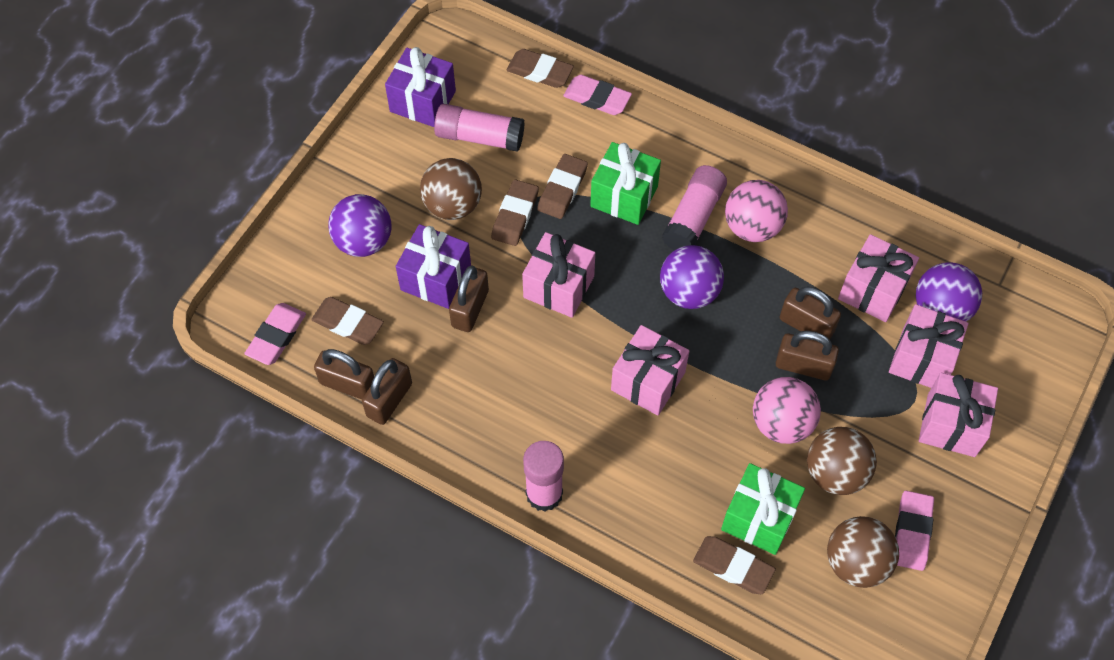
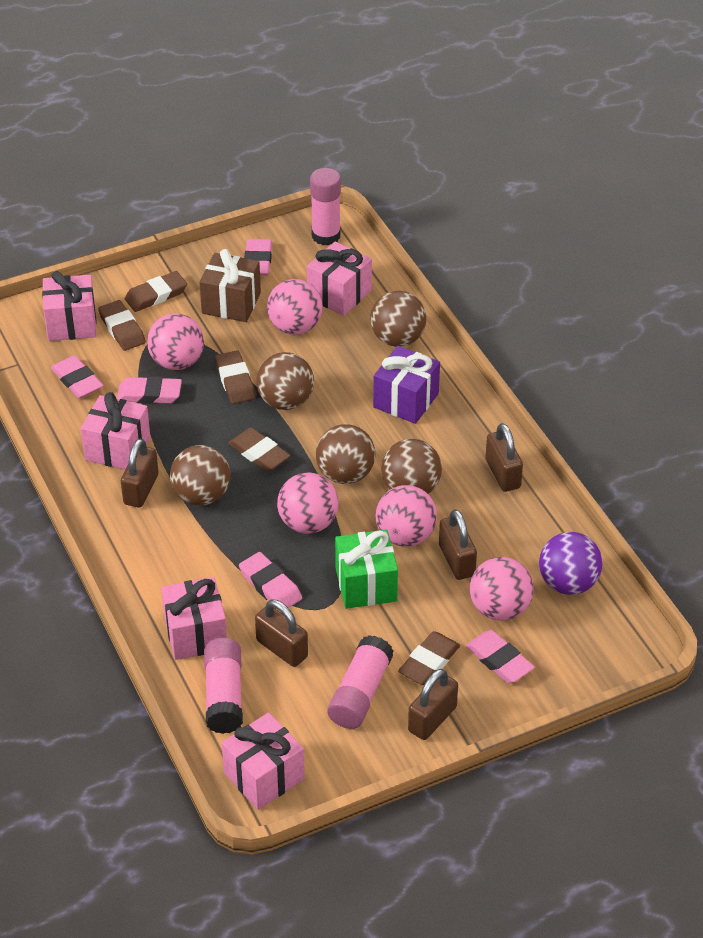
brown ball: 3 -> 5
brown gift: 0 -> 1
green gift: 2 -> 1
pink ball: 2 -> 5
pink eraser: 3 -> 5
purple ball: 3 -> 1
purple gift: 2 -> 1

